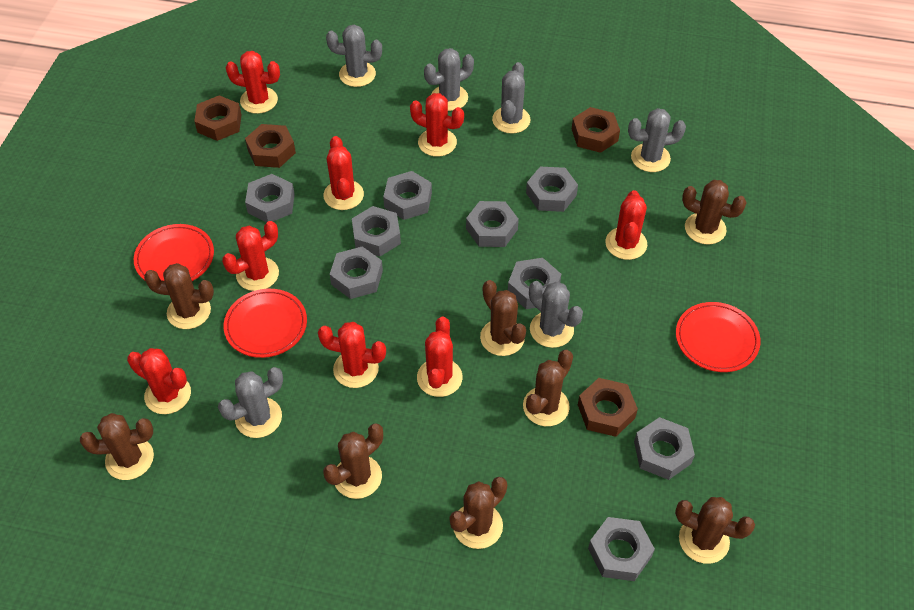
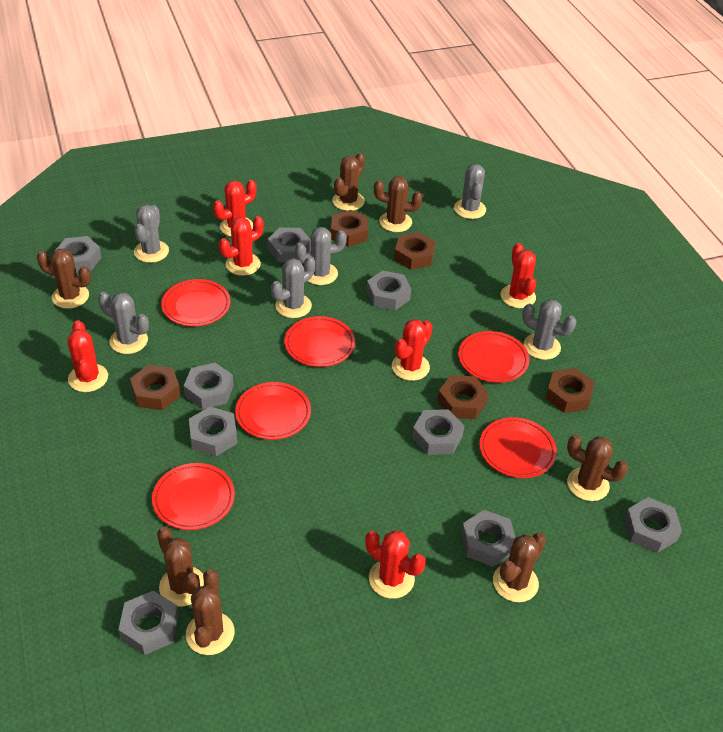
brown cactus: 8 -> 7
brown nut: 4 -> 5
red cactus: 8 -> 6
red plate: 3 -> 6

